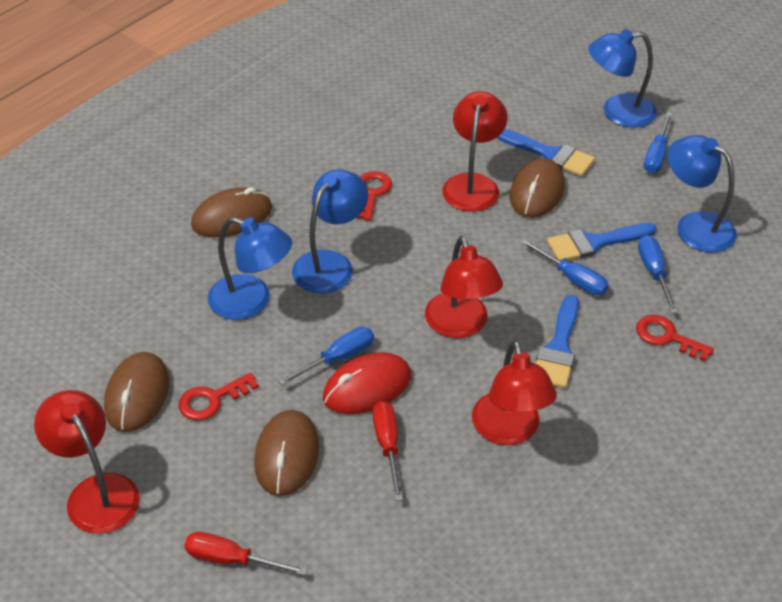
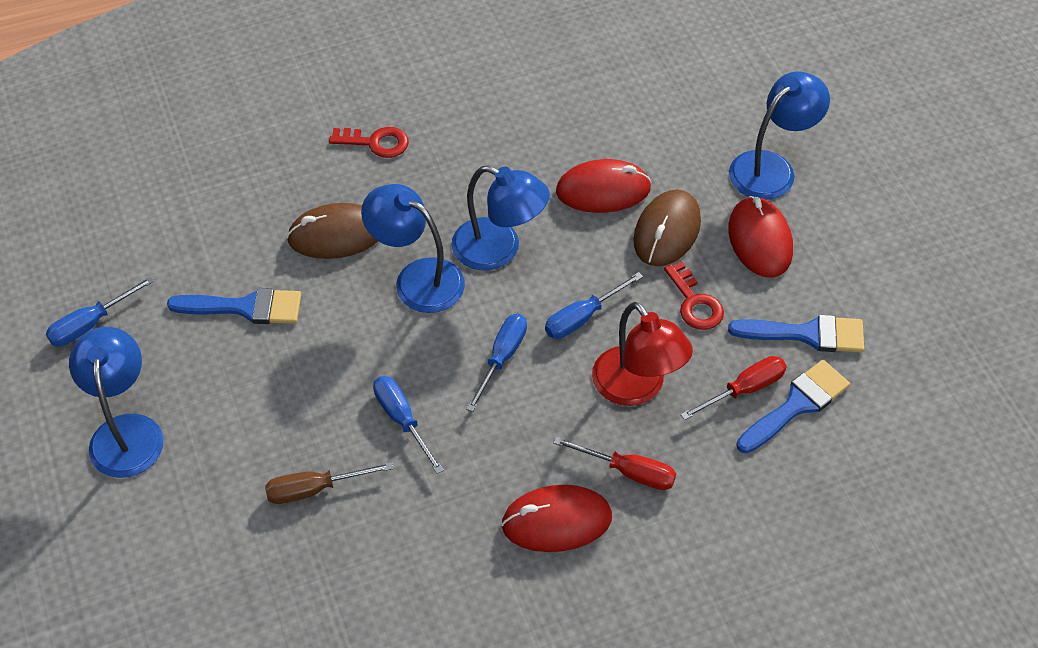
brown mouse: 4 -> 2
brown screwdriver: 0 -> 1
red key: 3 -> 2
red lamp: 4 -> 1
red mouse: 1 -> 3

